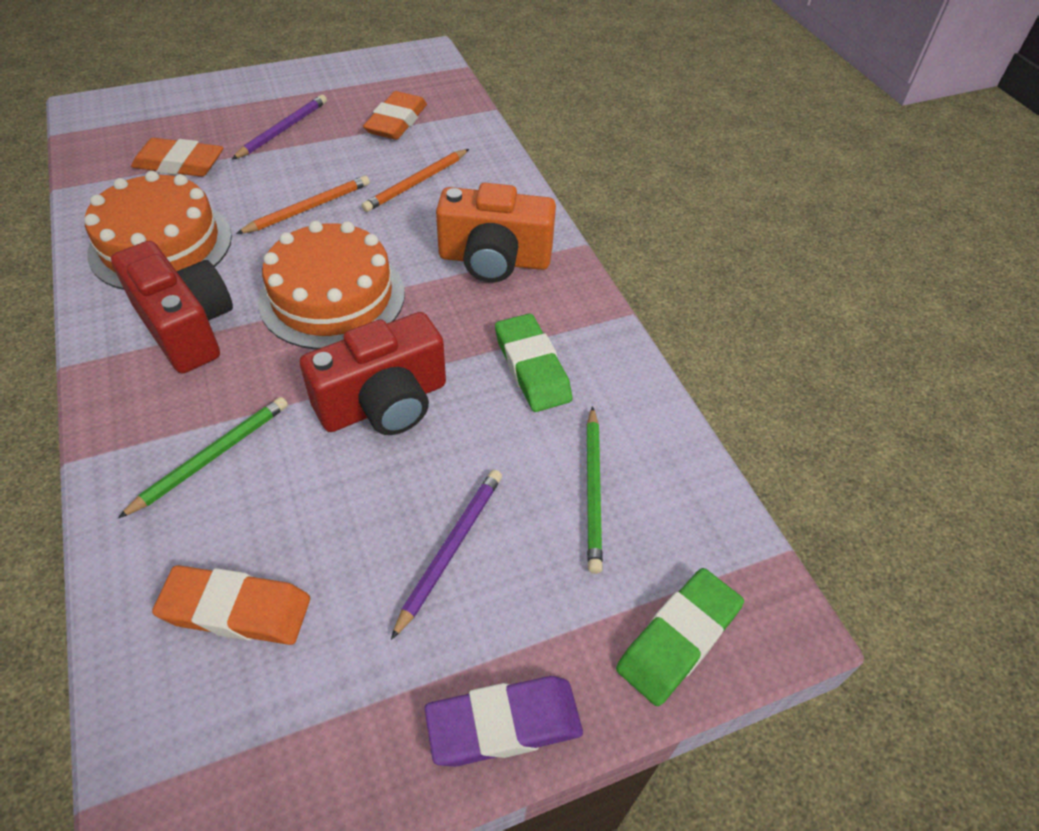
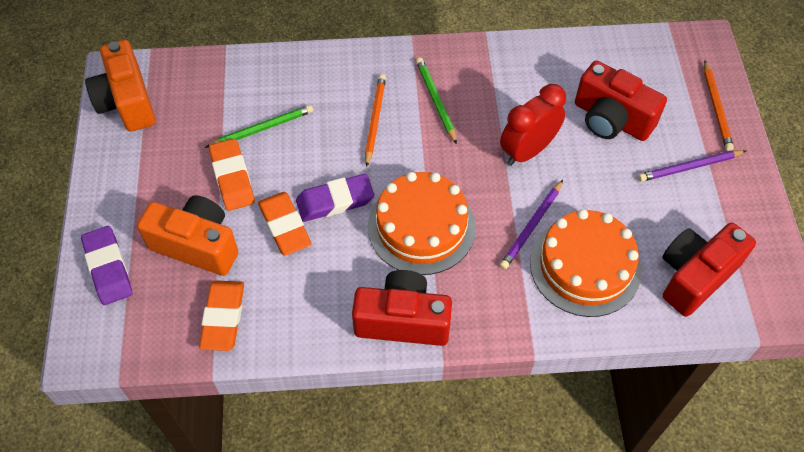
green eraser: 2 -> 0
orange camera: 1 -> 2
purple eraser: 1 -> 2
red camera: 2 -> 3
red clock: 0 -> 1

